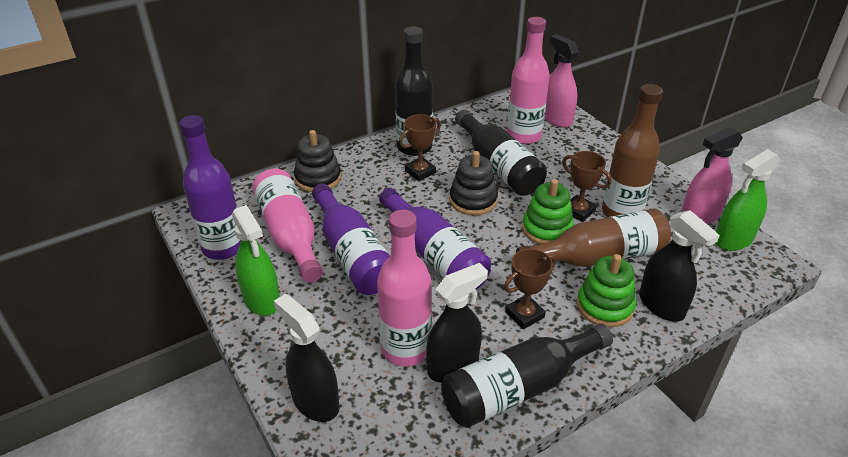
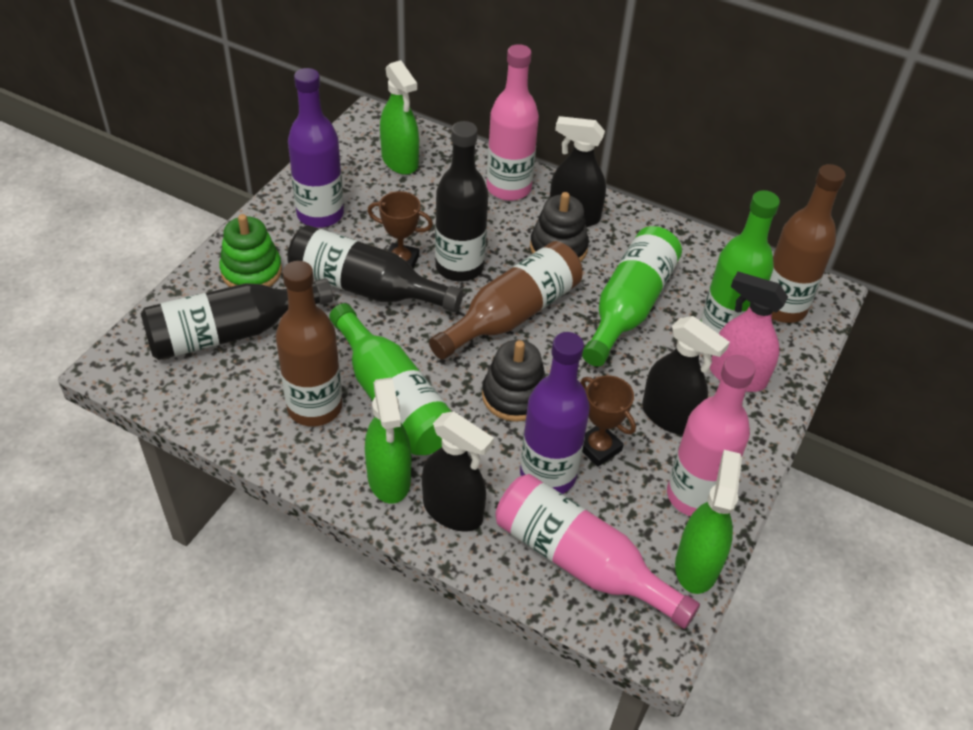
brown bottle: 2 -> 3
brown trophy: 3 -> 2
green bottle: 0 -> 3
green spray bottle: 2 -> 3
green stacking toy: 2 -> 1
pink spray bottle: 2 -> 1
purple bottle: 3 -> 2

